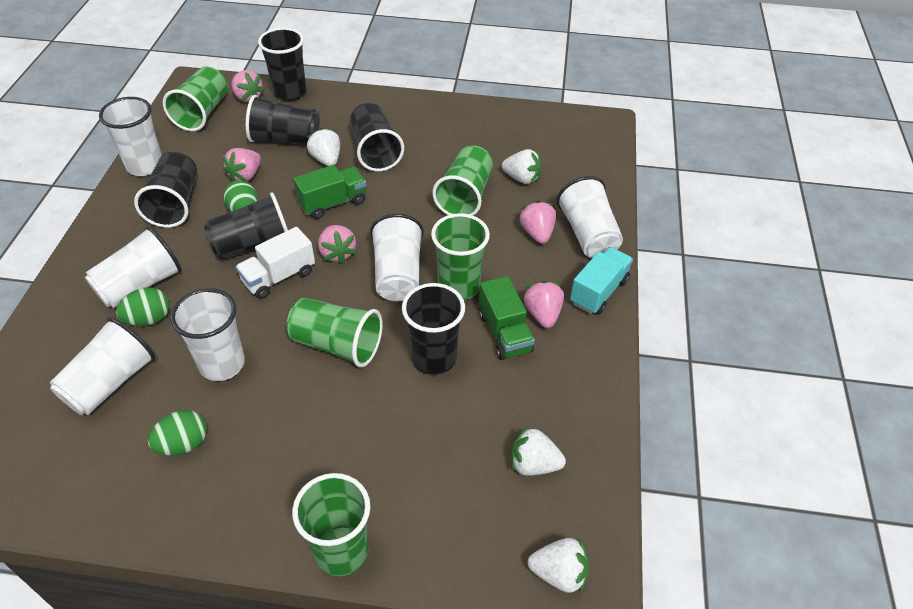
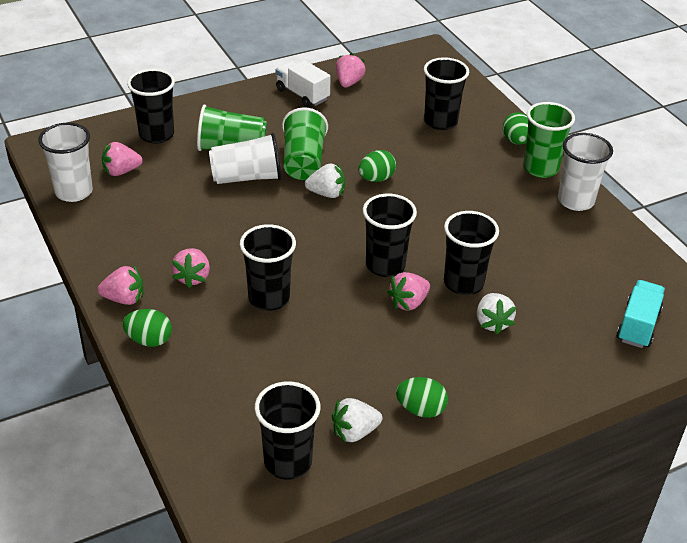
green cup: 5 -> 3
green egg: 3 -> 4
green truck: 2 -> 0
white cup: 6 -> 3
white strawberry: 4 -> 3

